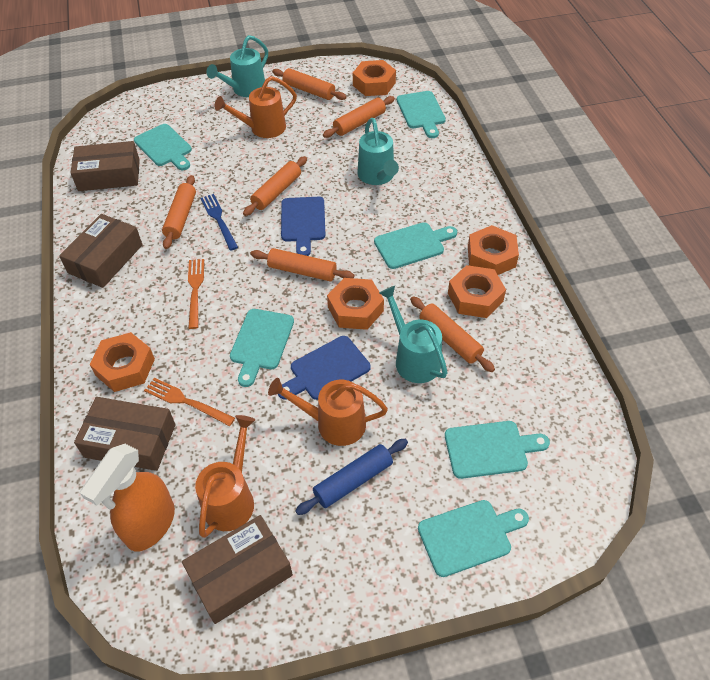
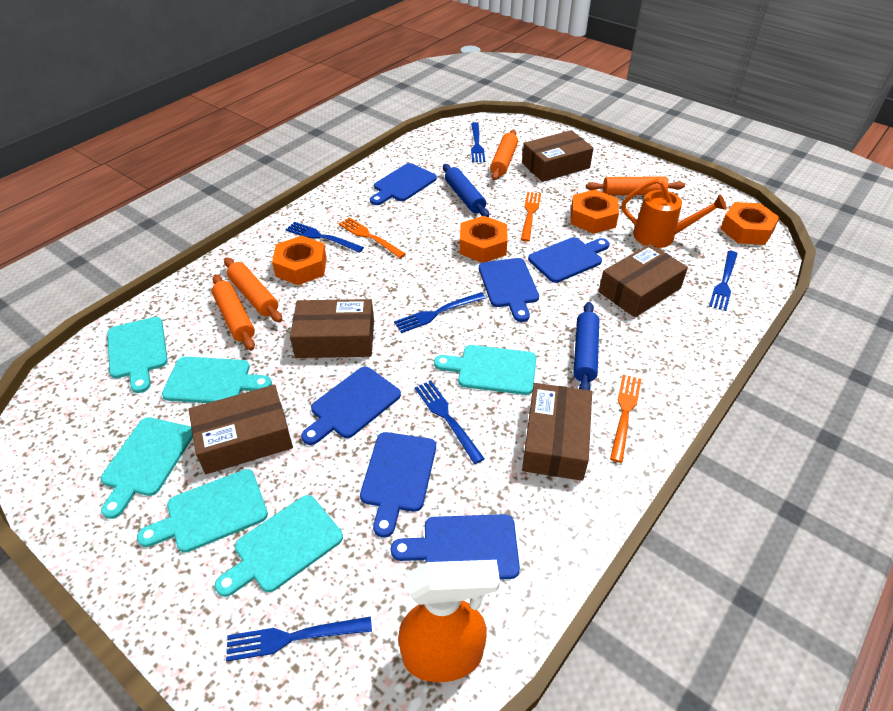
blue cutting board: 2 -> 6
blue fork: 1 -> 6
blue rolling pin: 1 -> 2
brown box: 4 -> 5
orange fork: 2 -> 3
orange nut: 5 -> 4
orange rolling pin: 6 -> 4
orange watering can: 3 -> 1
turquoise watering can: 3 -> 0

